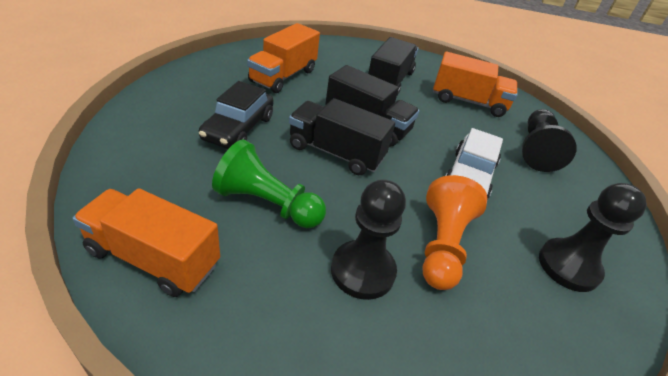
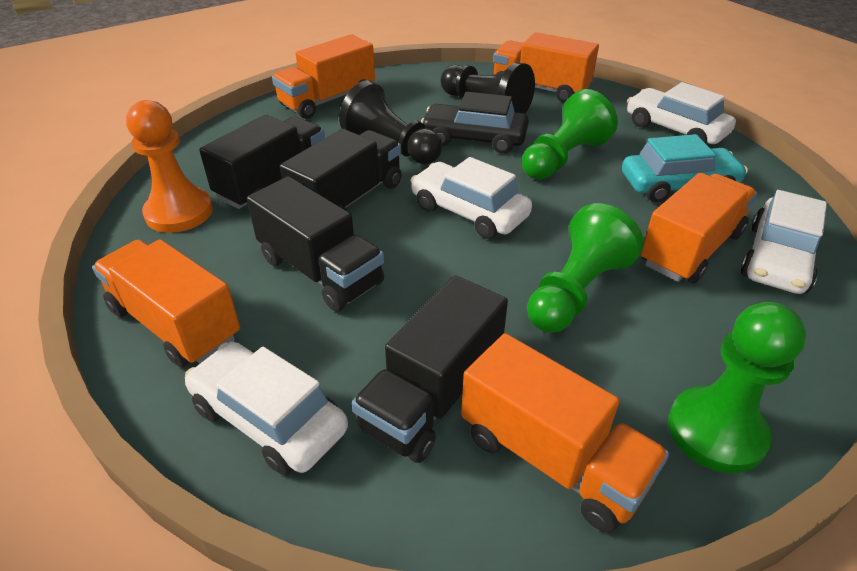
black pawn: 3 -> 2
black truck: 3 -> 4
green pawn: 1 -> 3
orange truck: 3 -> 5
turquoise car: 0 -> 1
white car: 1 -> 4

